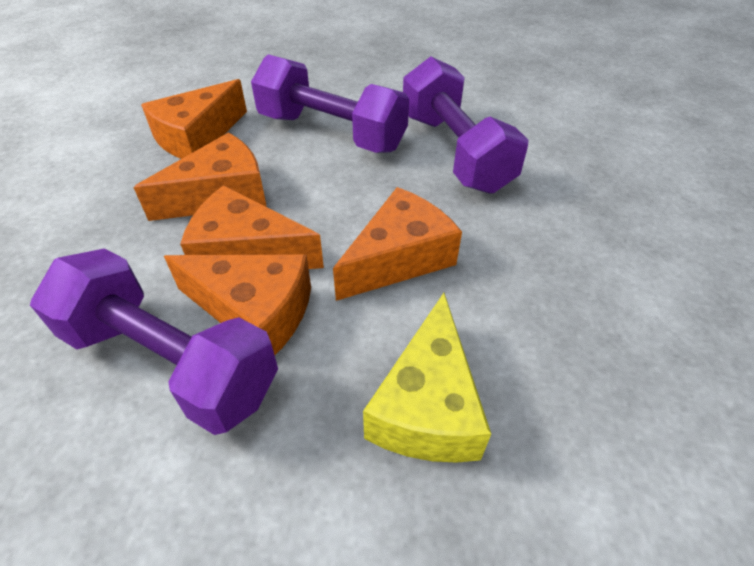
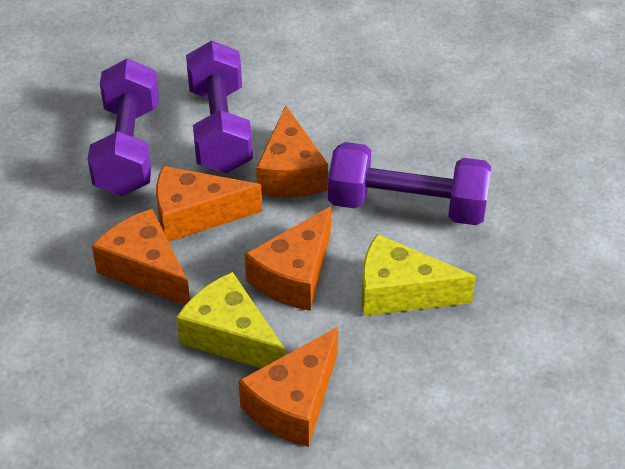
yellow cheese: 1 -> 2

